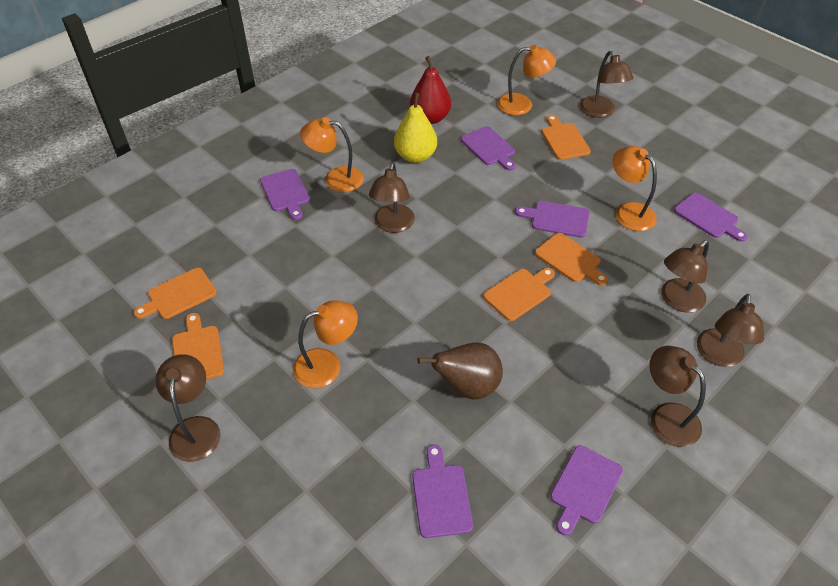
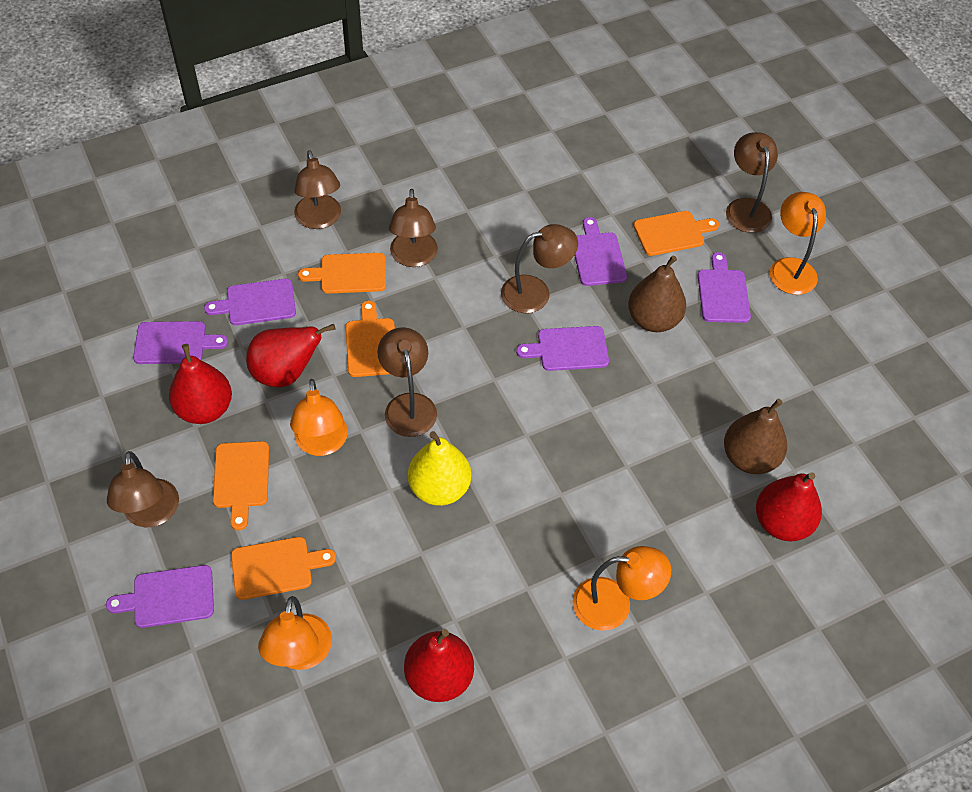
brown pear: 1 -> 2
red pear: 1 -> 4

